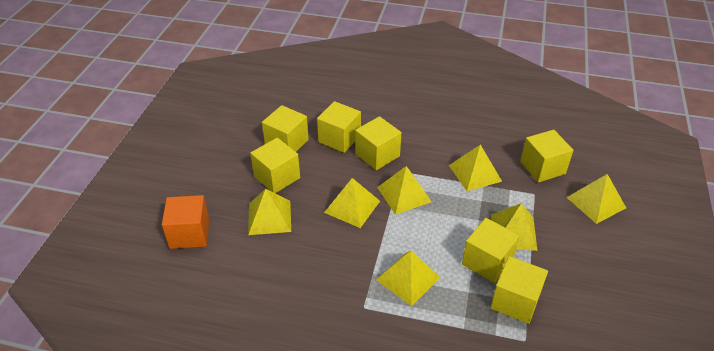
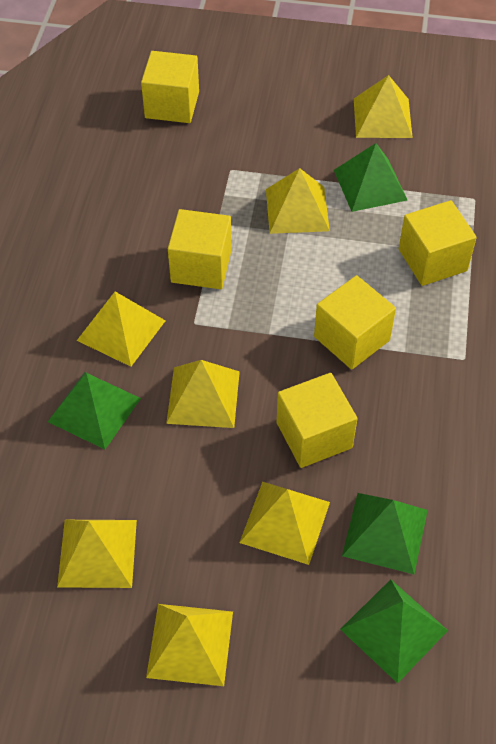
green pyramid: 0 -> 4
orange cube: 1 -> 0
yellow cube: 7 -> 5

